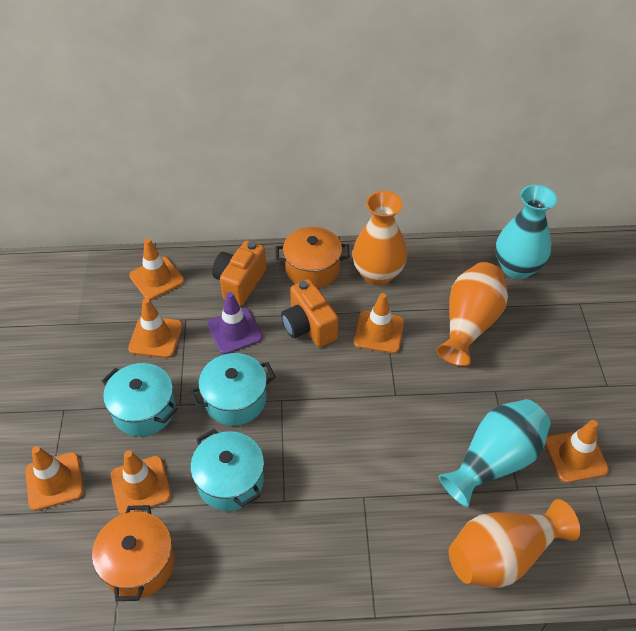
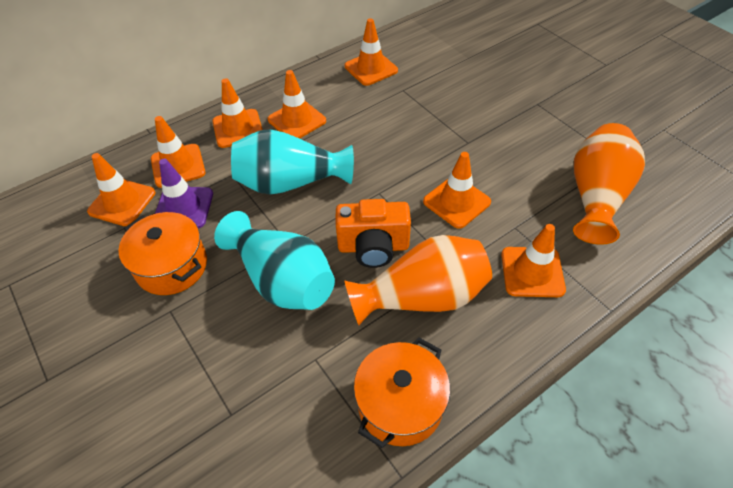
orange camera: 2 -> 1
orange traffic cone: 6 -> 7
orange vase: 3 -> 2
turquoise pot: 3 -> 0

